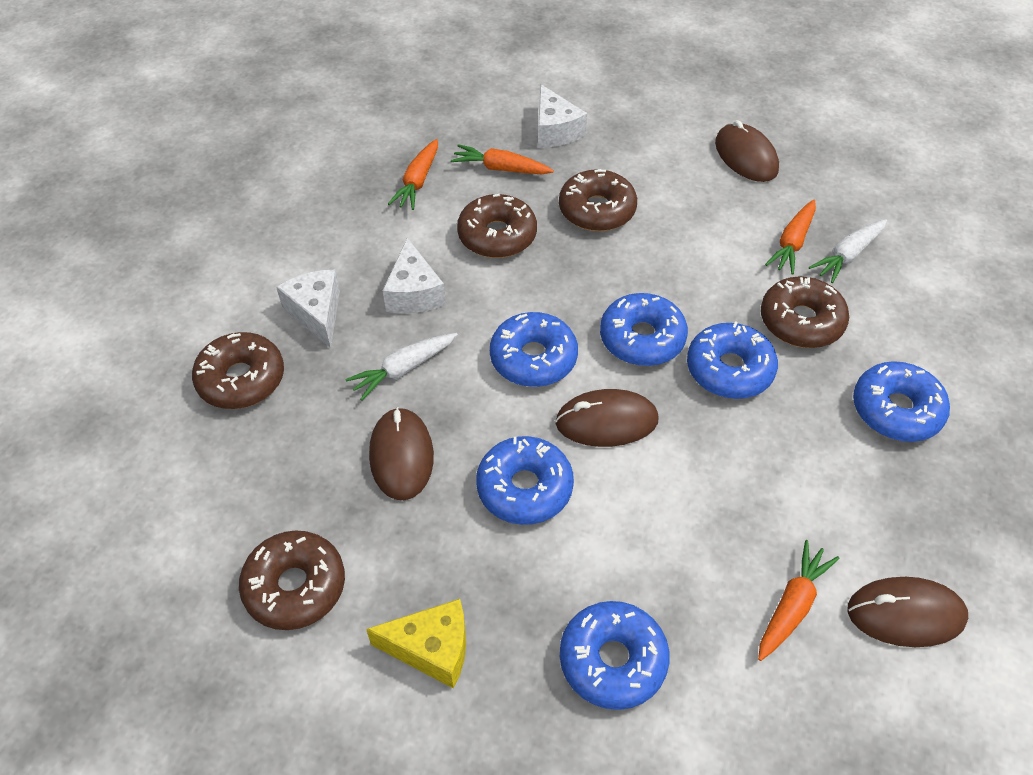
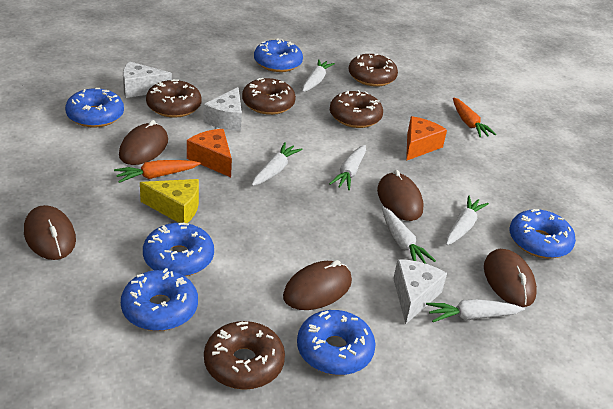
brown mouse: 4 -> 5
orange carrot: 4 -> 2
orange cheese: 0 -> 2
white carrot: 2 -> 6

